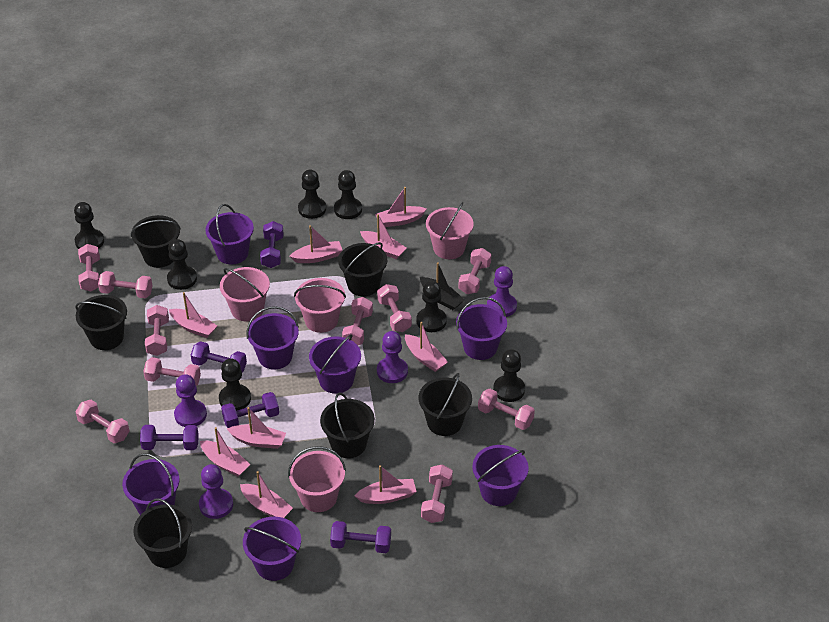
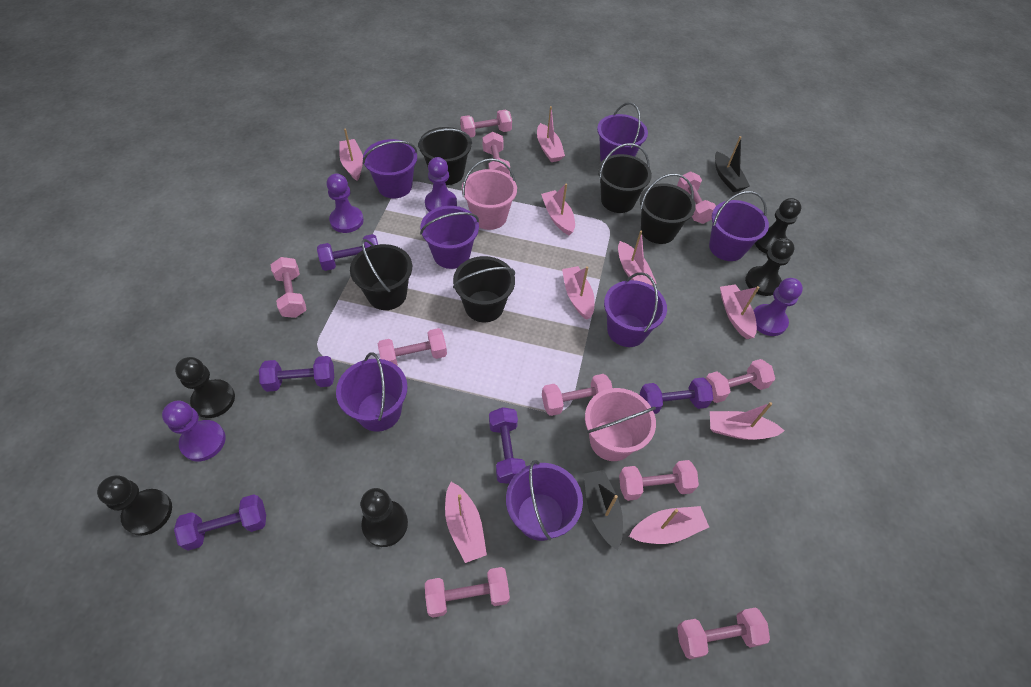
black boat: 1 -> 2
black bucket: 6 -> 5
black pawn: 7 -> 5
pink bucket: 4 -> 2

